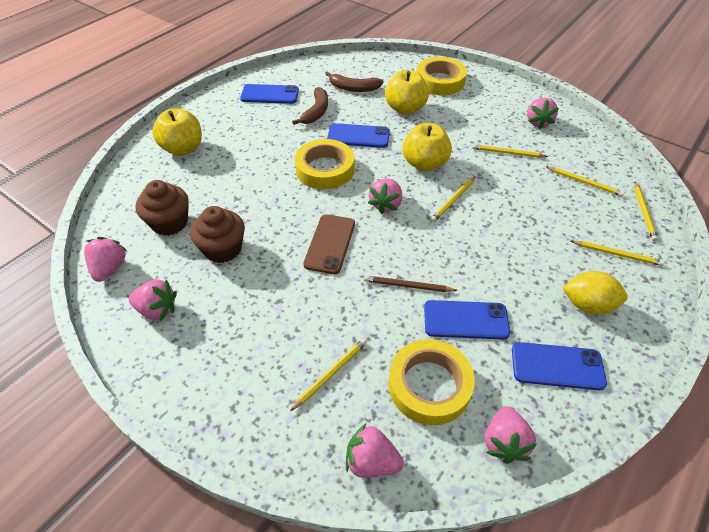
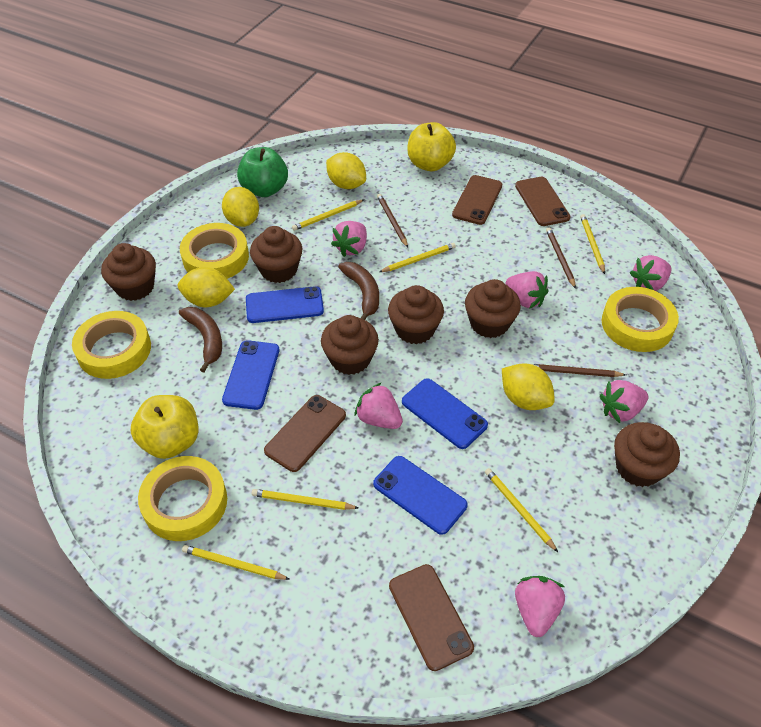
brown cupcake: 2 -> 6
brown pencil: 1 -> 3
brown phone: 1 -> 4
green apple: 0 -> 1
yellow apple: 3 -> 2
yellow lemon: 1 -> 4
yellow tape: 3 -> 4

